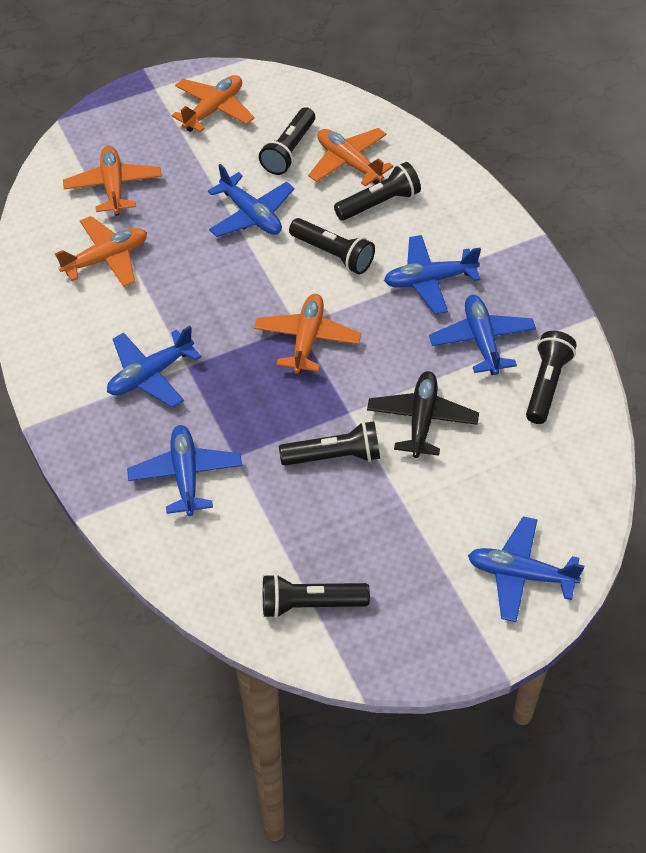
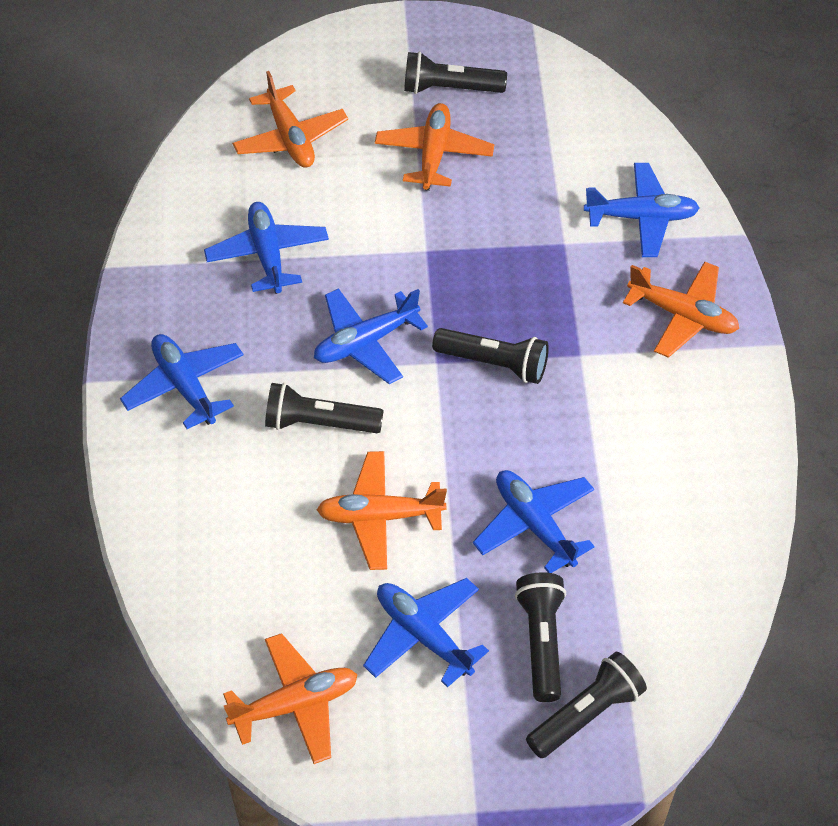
black flashlight: 6 -> 5
black plane: 1 -> 0

